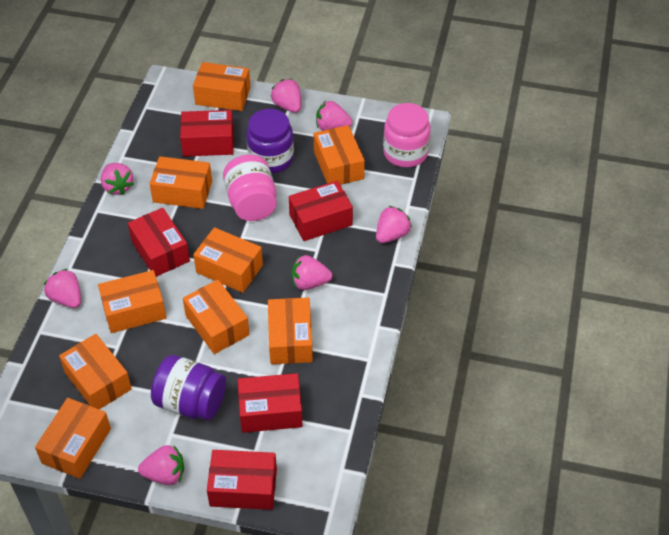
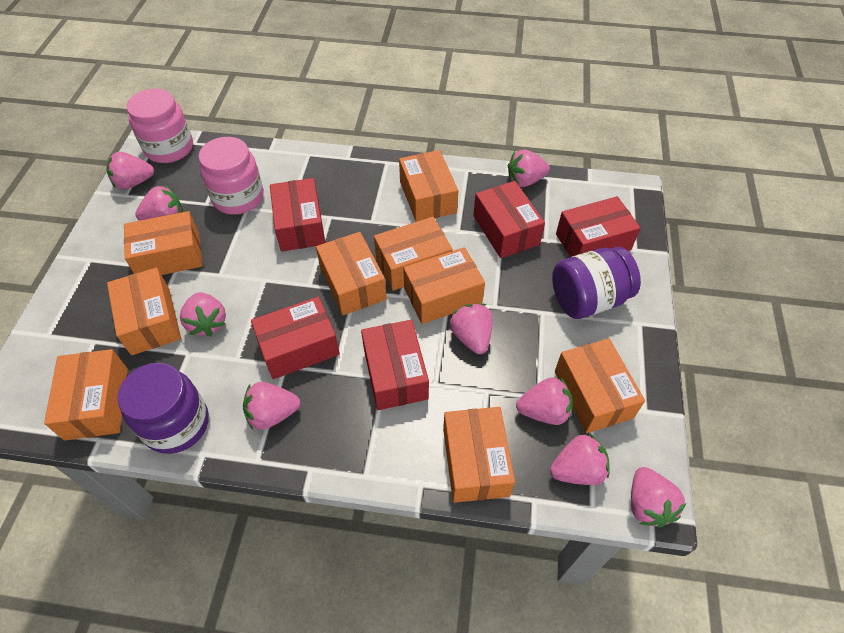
pink strawberry: 7 -> 9

